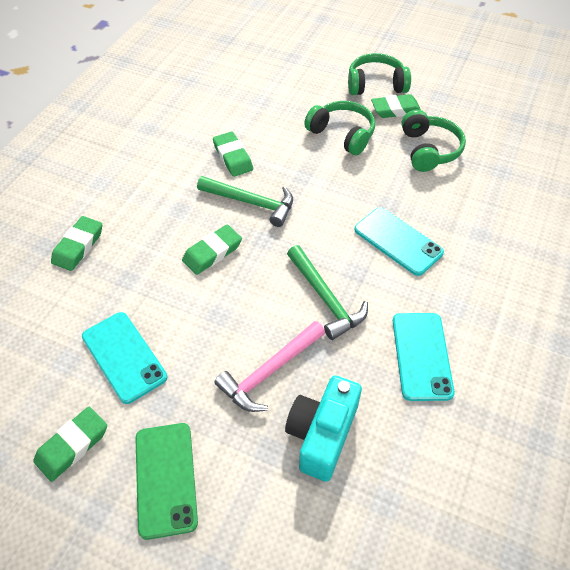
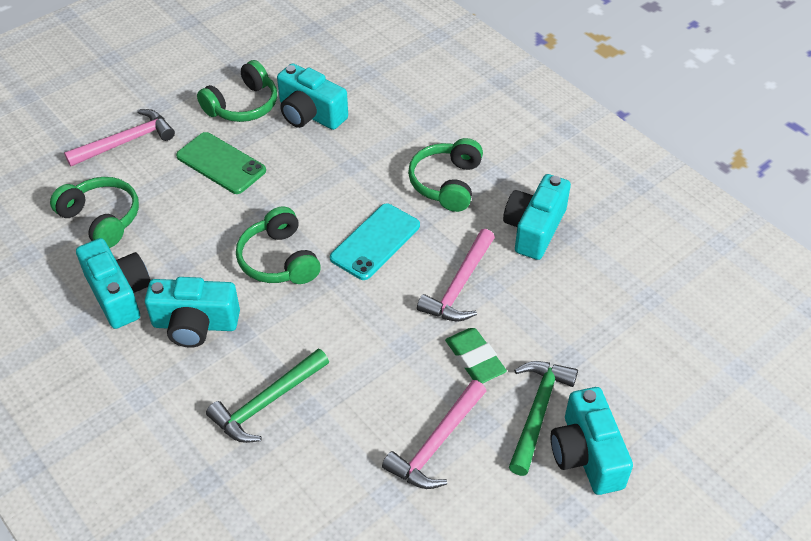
green eraser: 5 -> 1
green headphones: 3 -> 4
pink hammer: 1 -> 3
turquoise camera: 1 -> 5
turquoise phone: 3 -> 1

